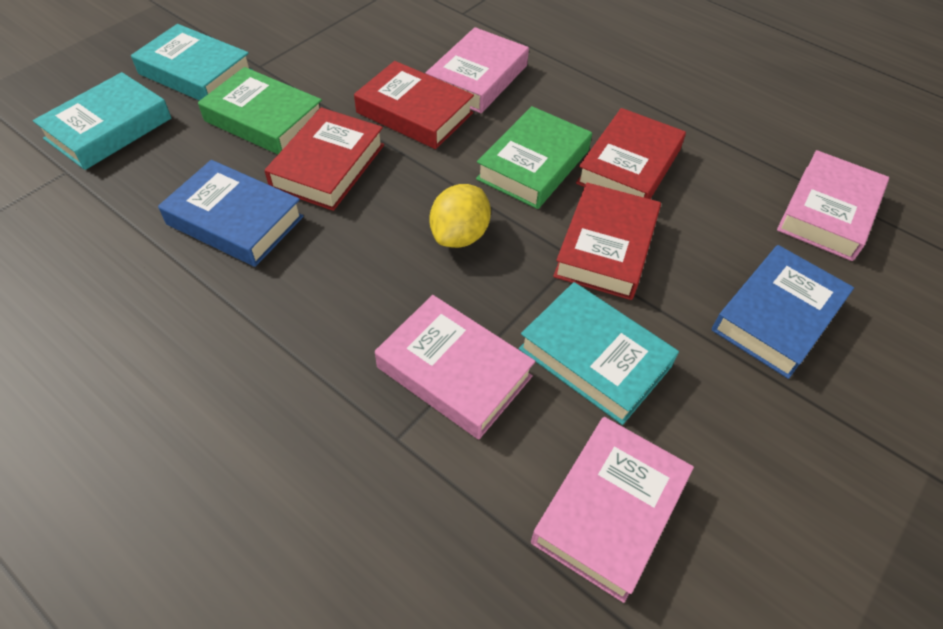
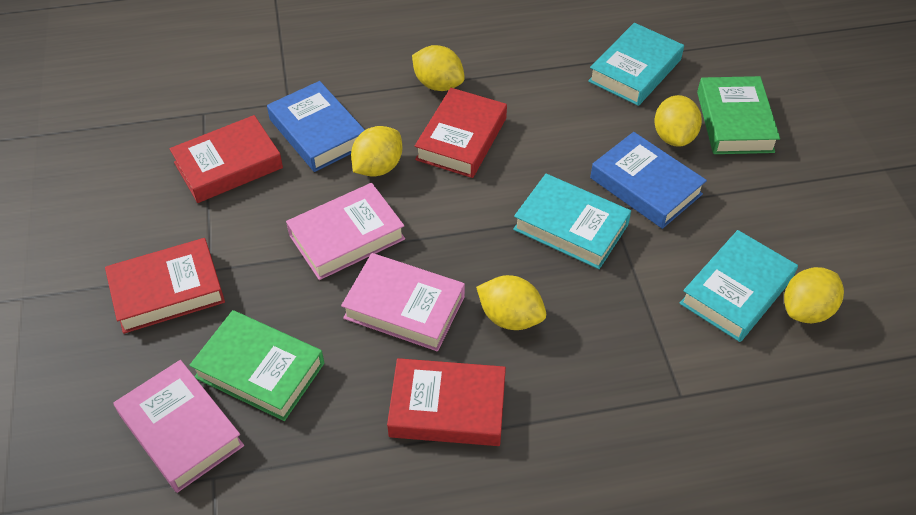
pink book: 4 -> 3
yellow lemon: 1 -> 5

